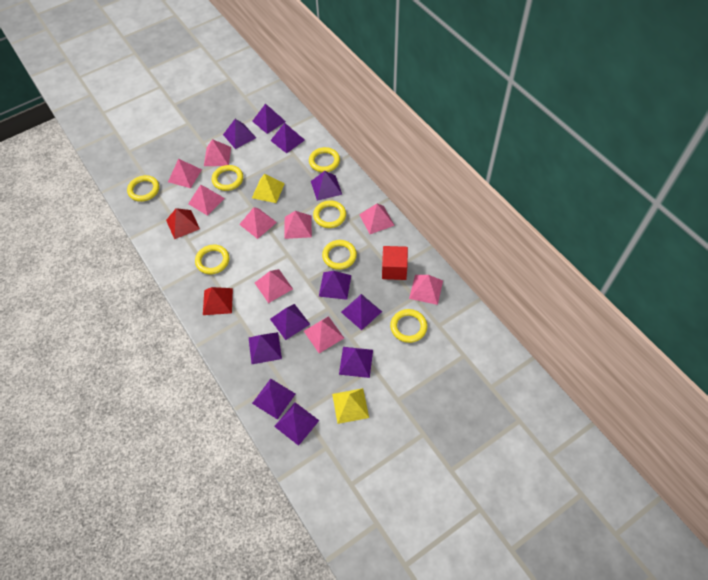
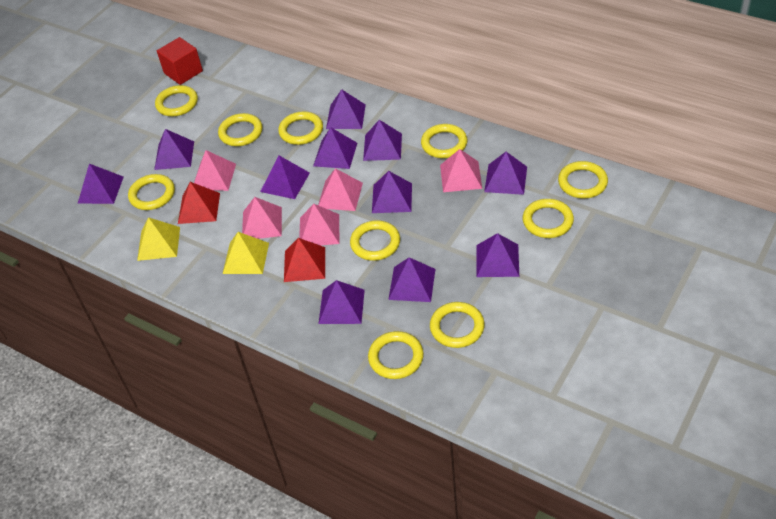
pink pyramid: 9 -> 5
yellow ring: 7 -> 10

